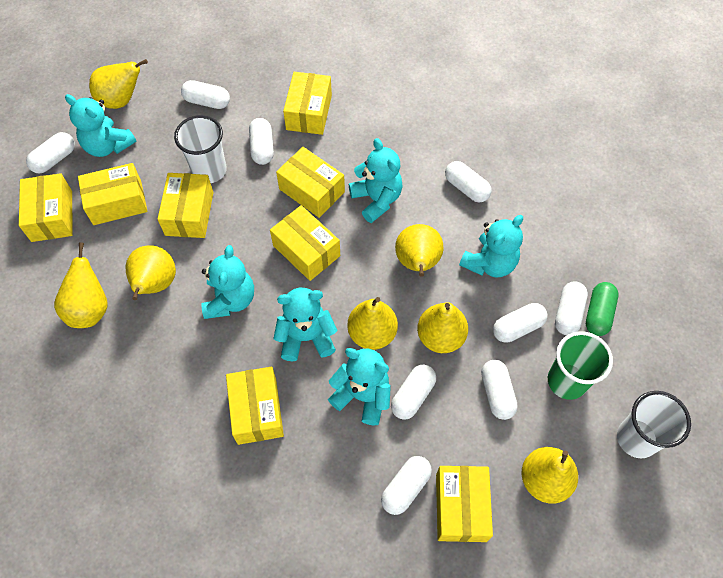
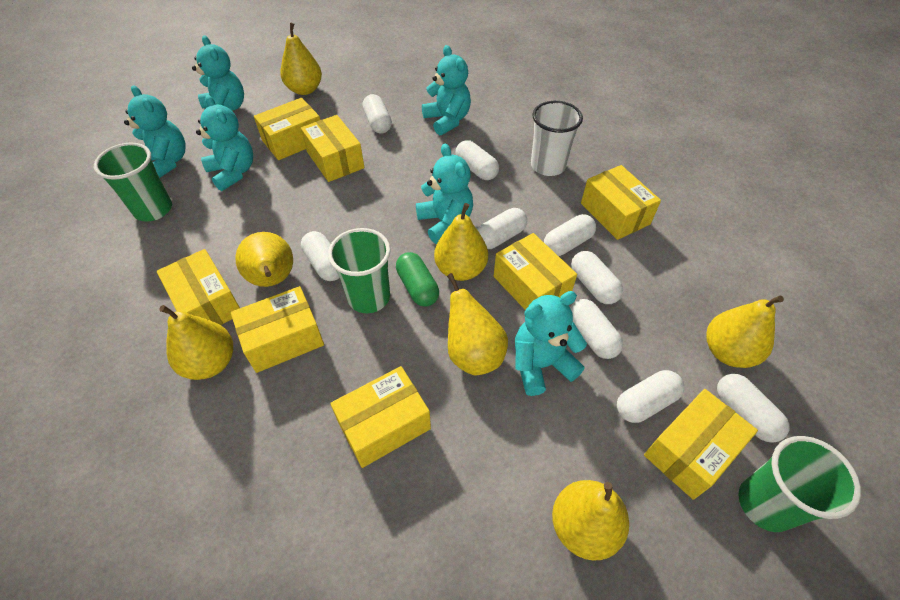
green cup: 1 -> 3
white cup: 2 -> 1

